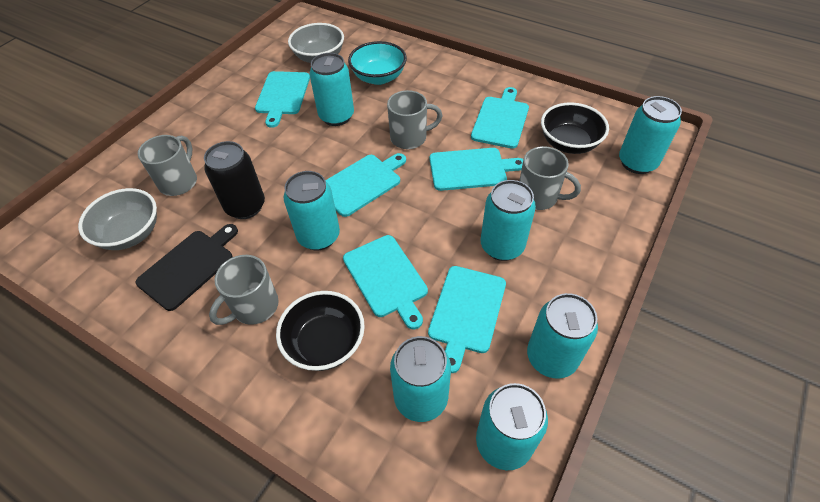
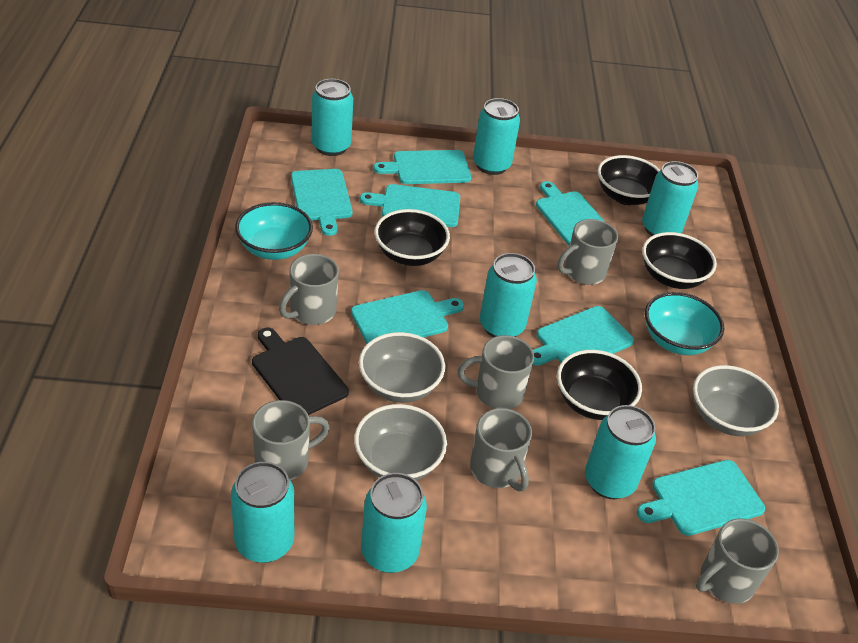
black bowl: 2 -> 4
black can: 1 -> 0
grey bowl: 2 -> 3
grey mug: 4 -> 6
turquoise bowl: 1 -> 2
turquoise cutting board: 6 -> 7

